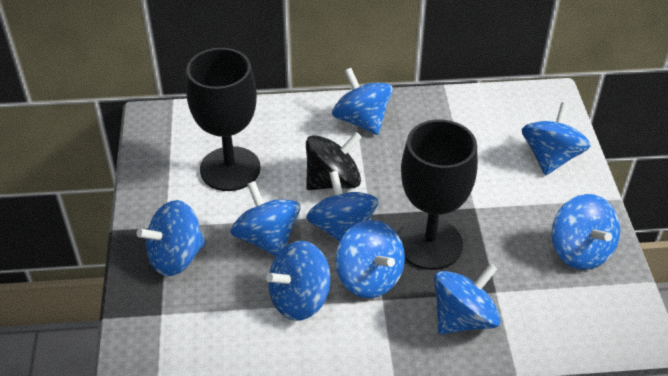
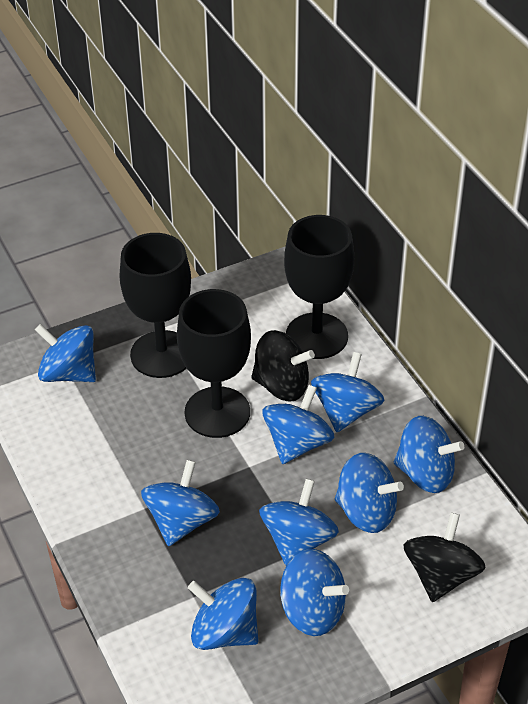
black goblet: 2 -> 3
black spinning top: 1 -> 2

